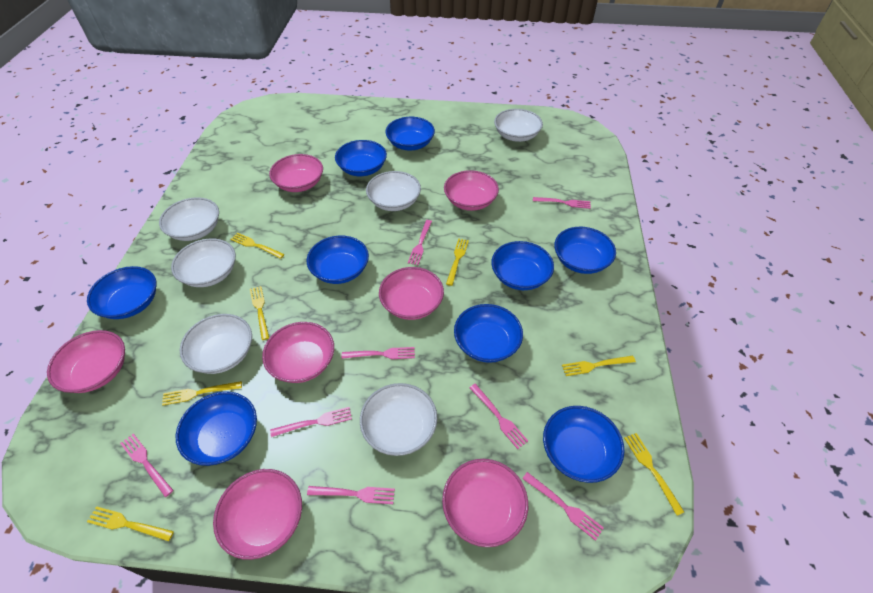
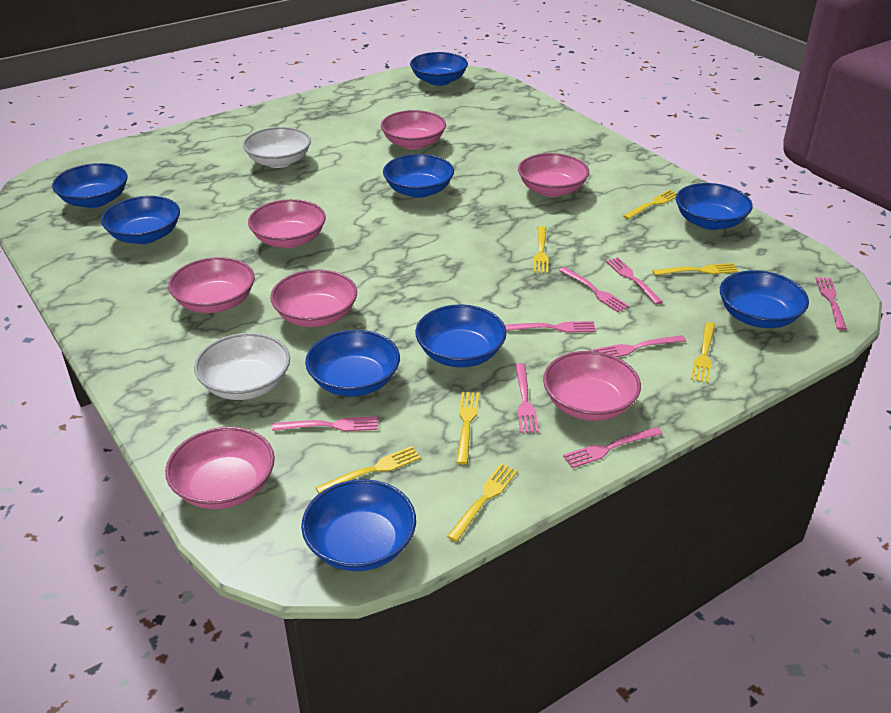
white bowl: 6 -> 2

